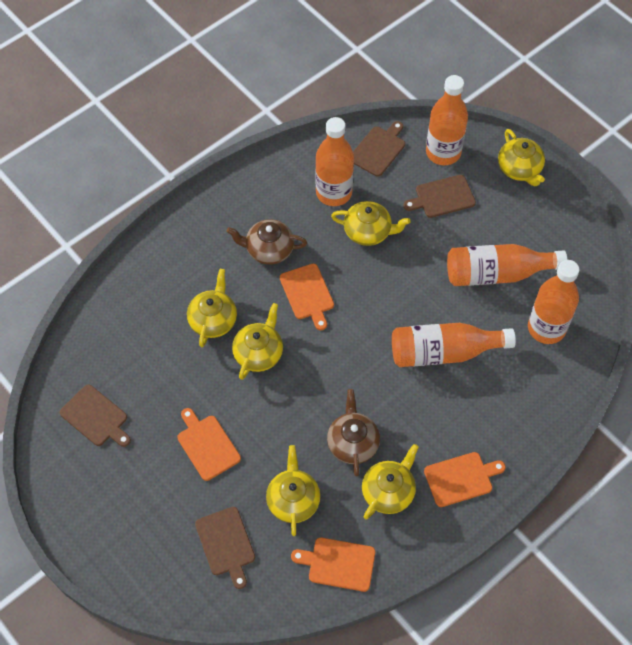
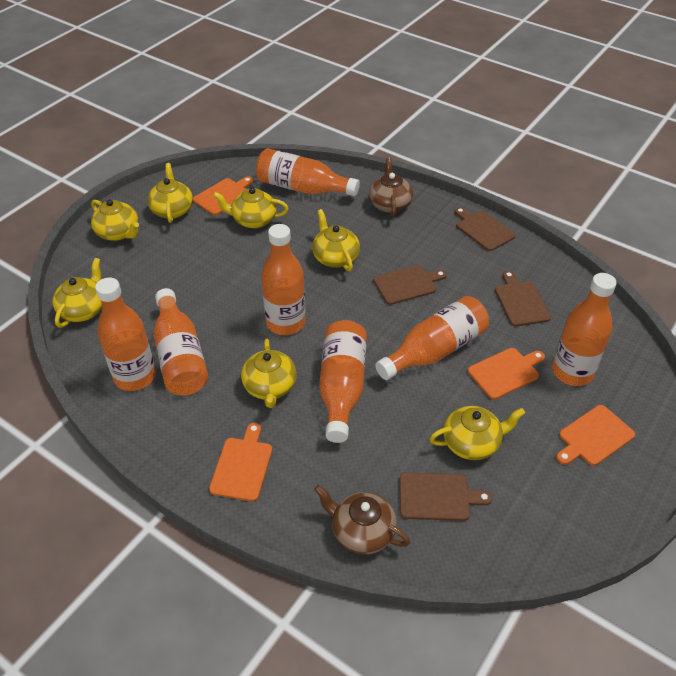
orange bottle: 5 -> 7
yellow teapot: 6 -> 7

